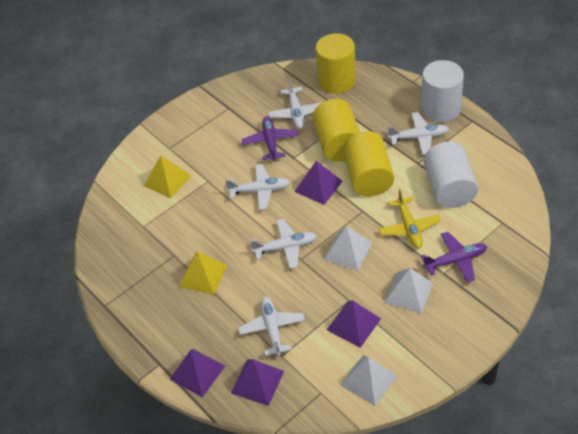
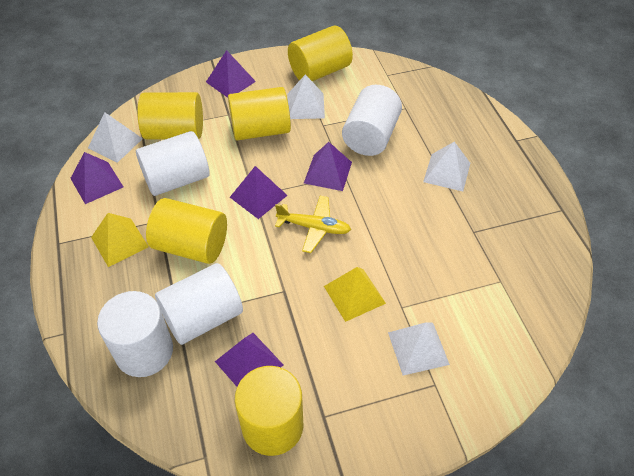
purple plane: 2 -> 0
purple pyramid: 4 -> 5
white cylinder: 2 -> 4
white plane: 5 -> 0
white pyramid: 3 -> 4
yellow cylinder: 3 -> 5

